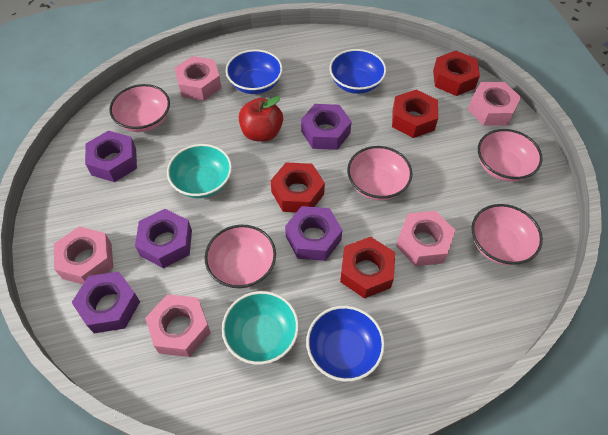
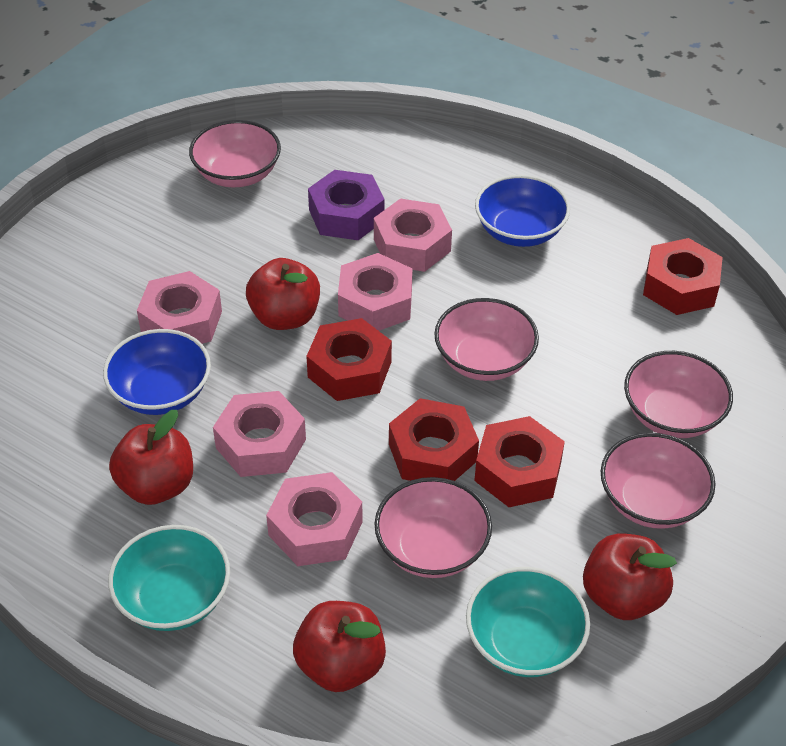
blue bowl: 3 -> 2
purple nut: 5 -> 1
red apple: 1 -> 4

